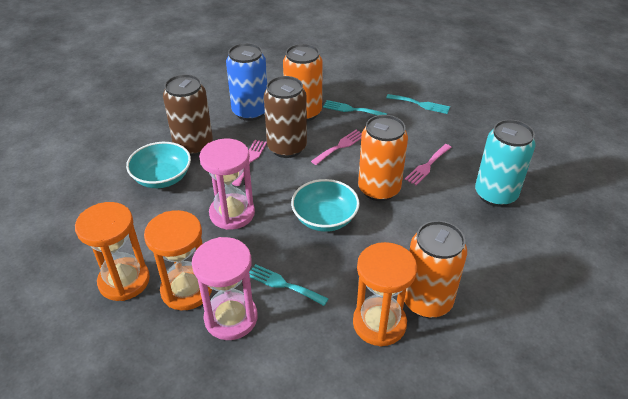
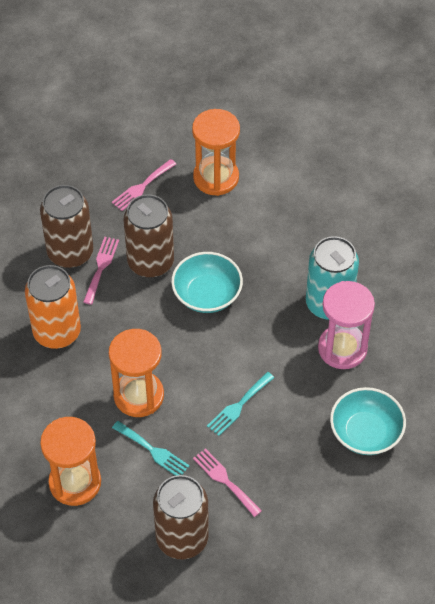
blue can: 1 -> 0
brown can: 2 -> 3
orange can: 3 -> 1
pink hourglass: 2 -> 1
turquoise fork: 3 -> 2

